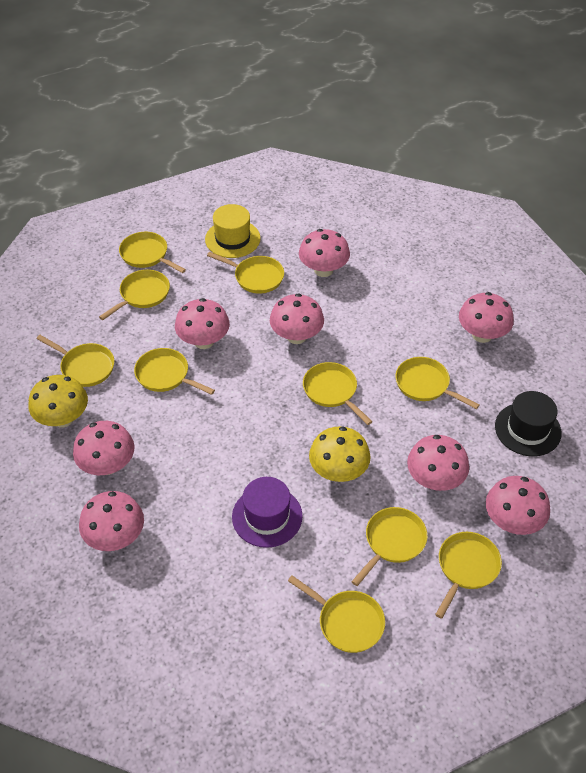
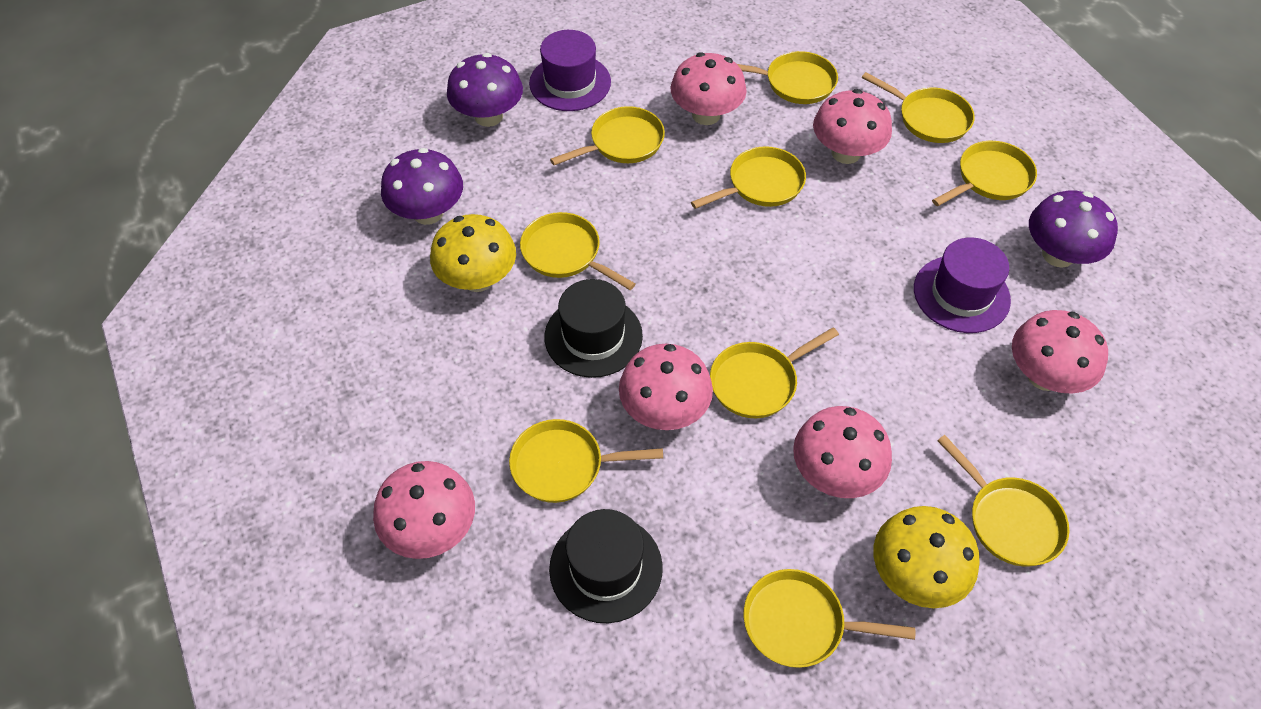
black hat: 1 -> 2
pink mushroom: 8 -> 6
purple hat: 1 -> 2
purple mushroom: 0 -> 3
yellow hat: 1 -> 0

